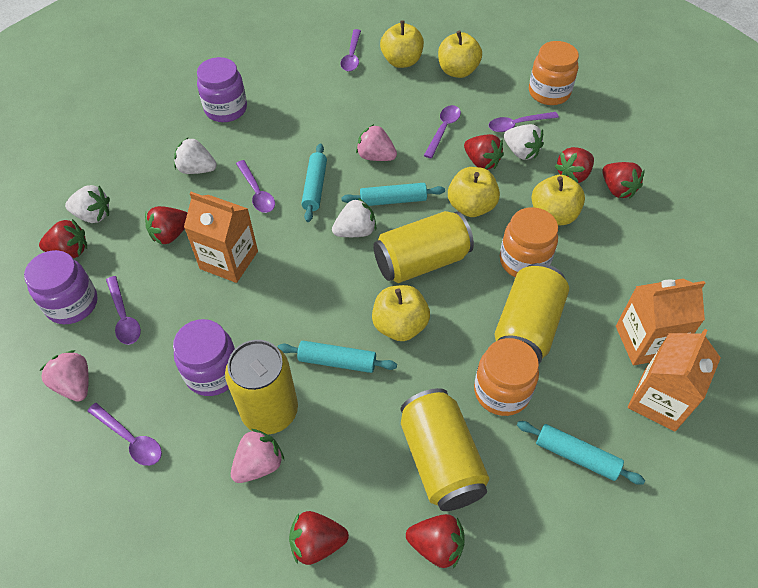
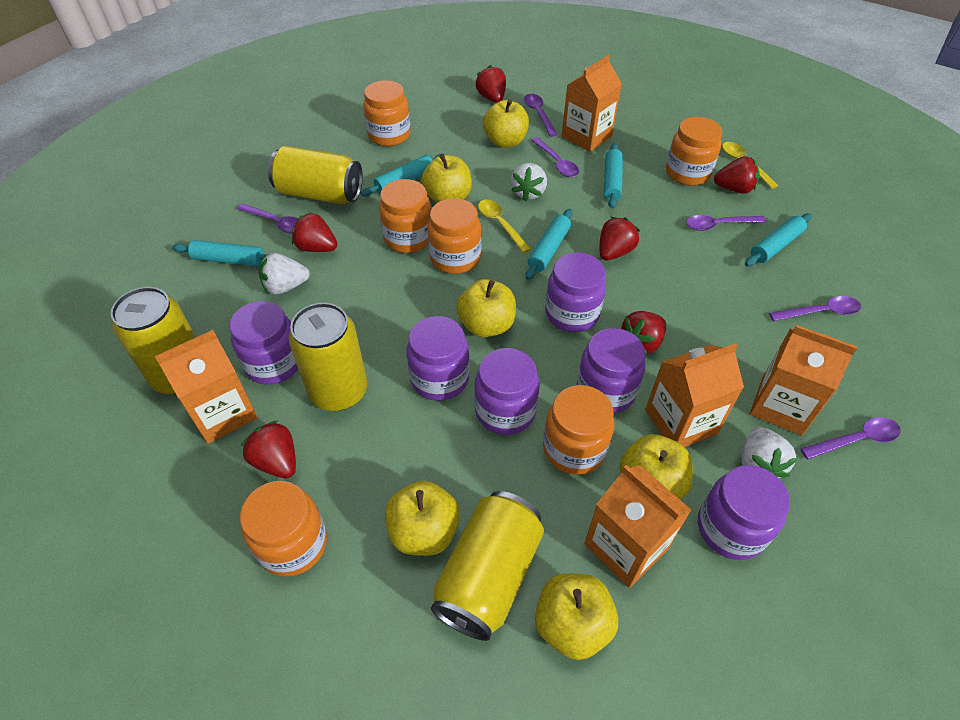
orange carton: 3 -> 5
orange jar: 3 -> 6
pink strawberry: 3 -> 0
purple jar: 3 -> 6
red strawberry: 7 -> 6
turquoise rolling pin: 4 -> 5
white strawberry: 4 -> 3
yellow apple: 5 -> 6
yellow spoon: 0 -> 2

